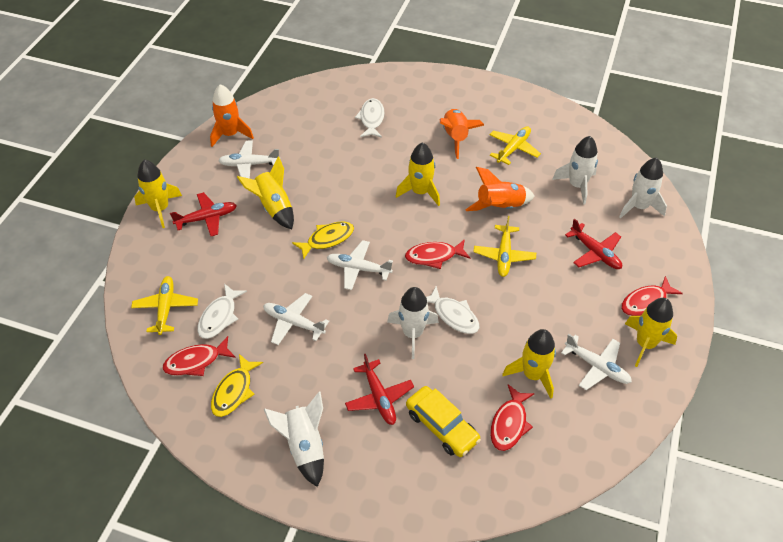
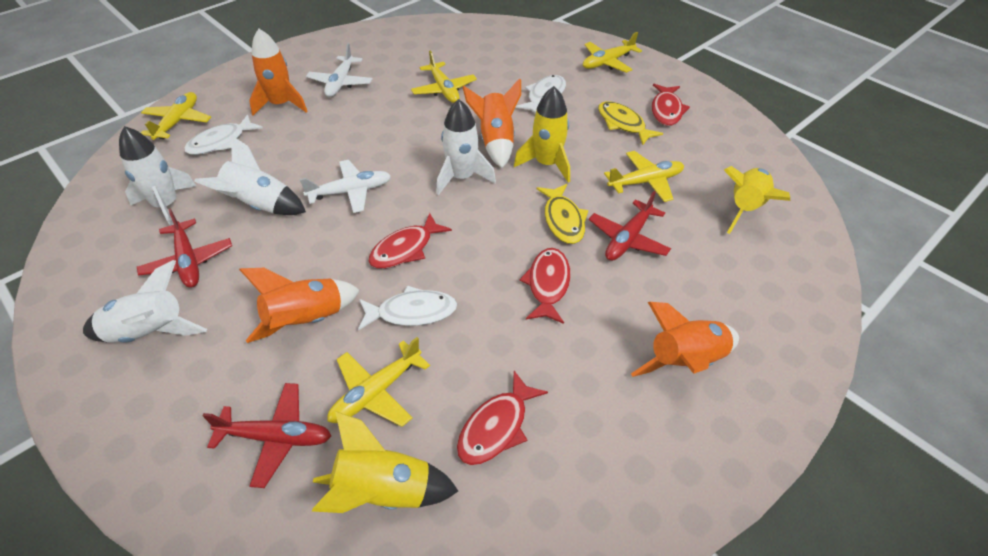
orange rocket: 3 -> 4
white plane: 4 -> 2
yellow car: 1 -> 0
yellow plane: 3 -> 5
yellow rocket: 5 -> 3

